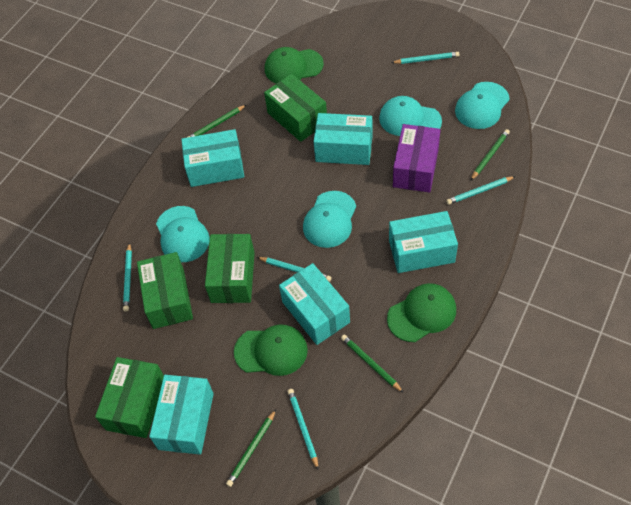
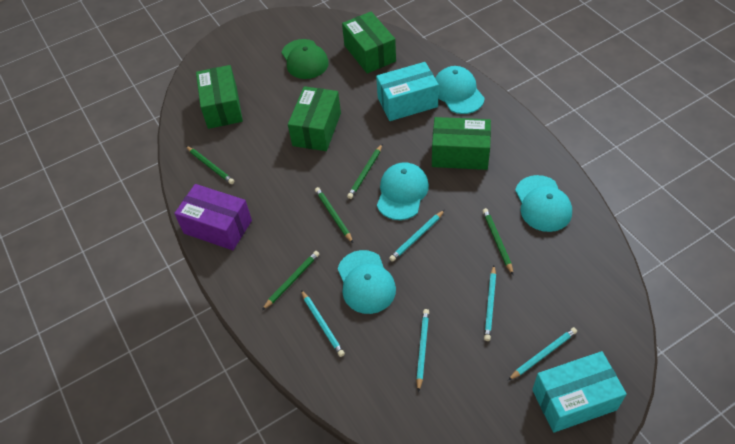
green cap: 3 -> 1
green pencil: 4 -> 5
turquoise box: 5 -> 2

